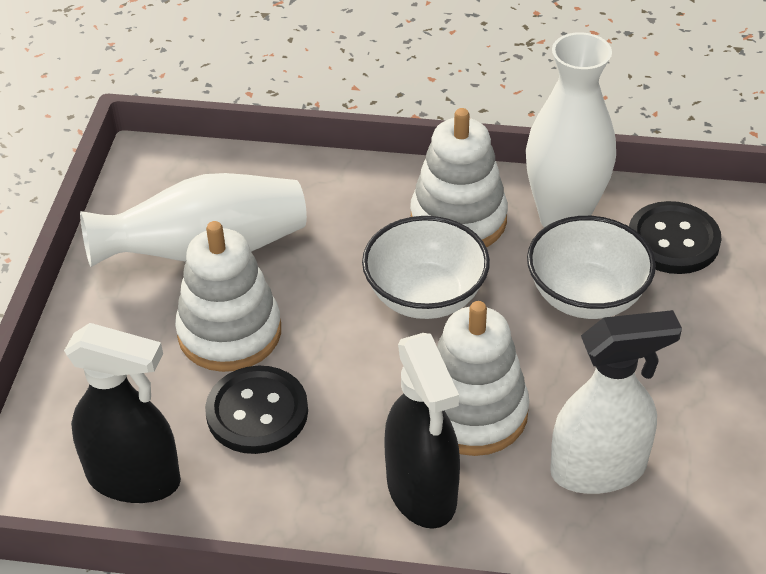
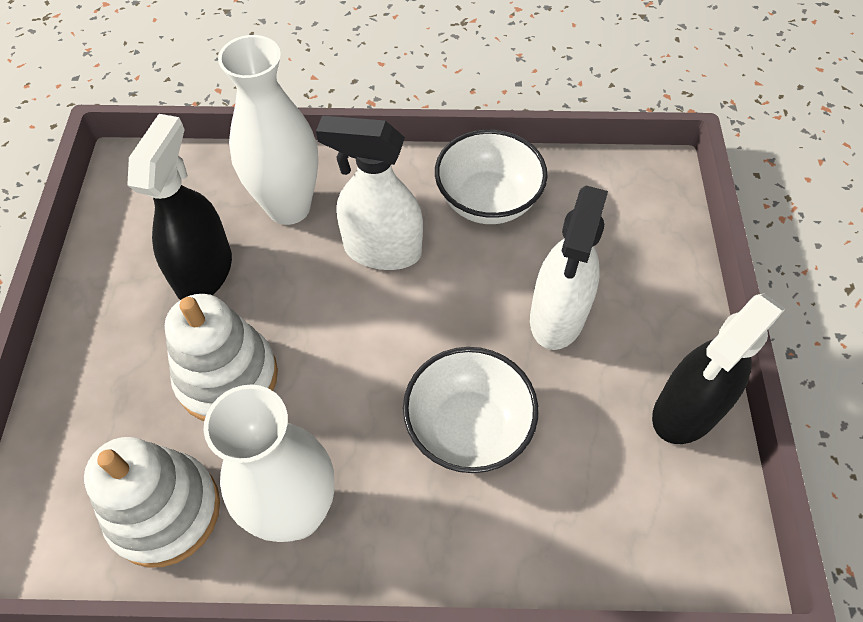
black button: 2 -> 0
white spray bottle: 1 -> 2
white stacking toy: 3 -> 2

